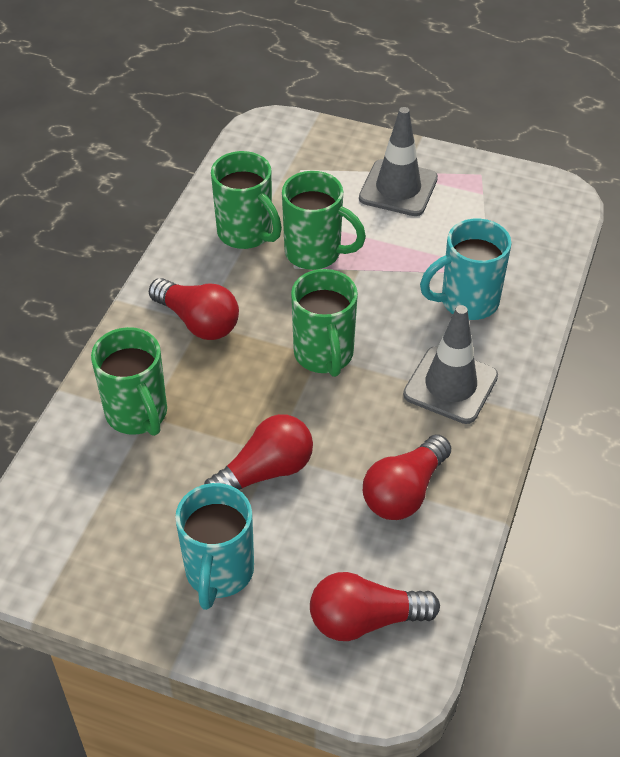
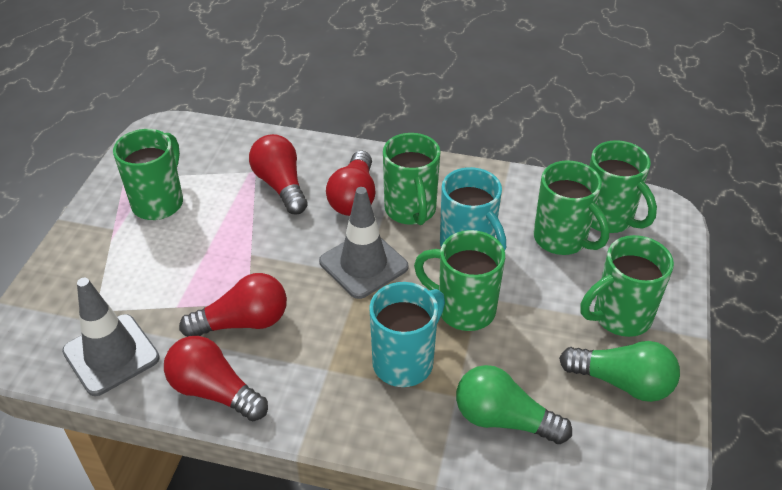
green light bulb: 0 -> 2
green mug: 4 -> 6

